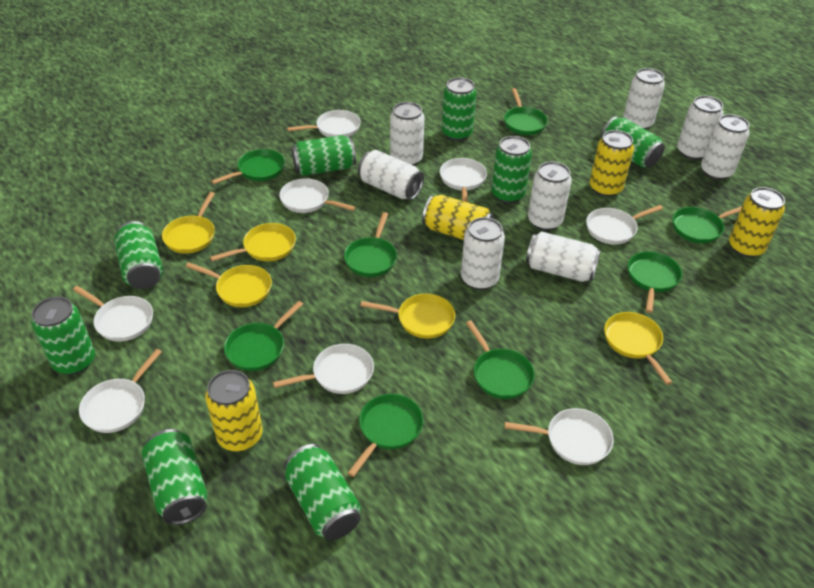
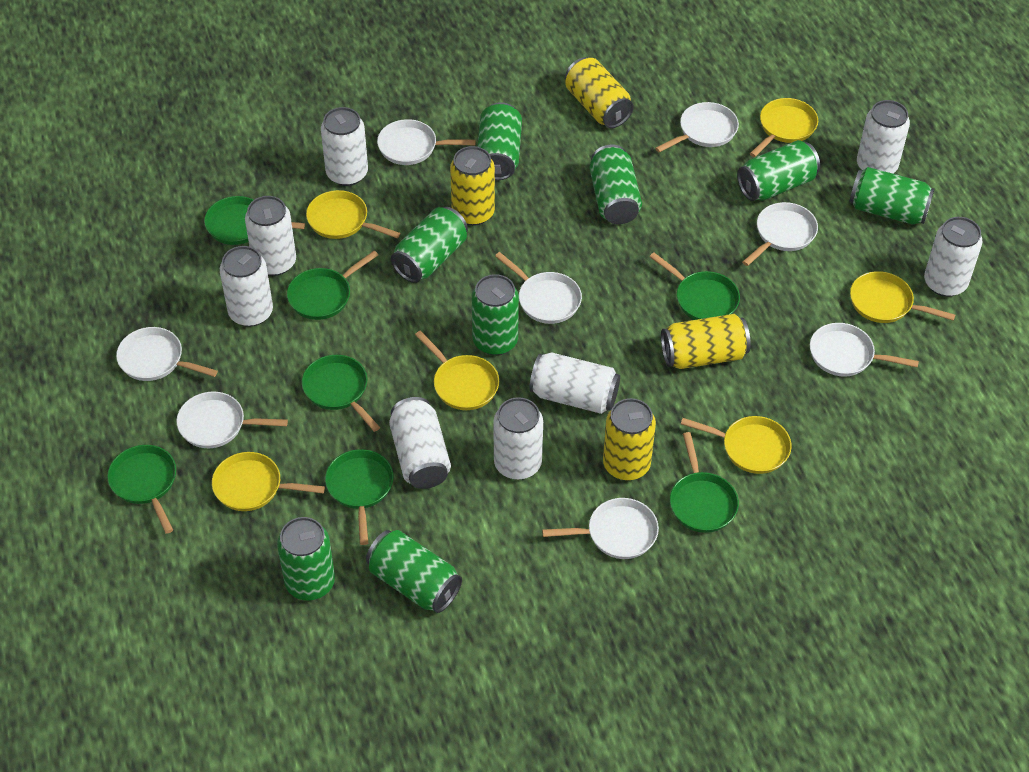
green pan: 8 -> 7
yellow pan: 5 -> 6

